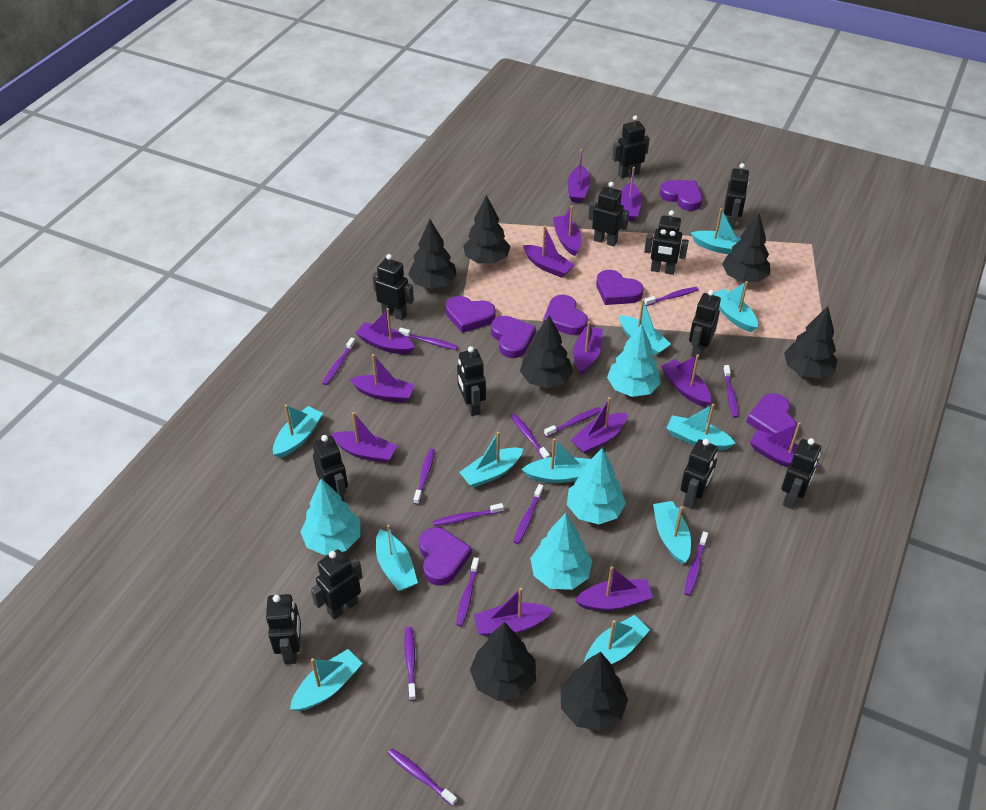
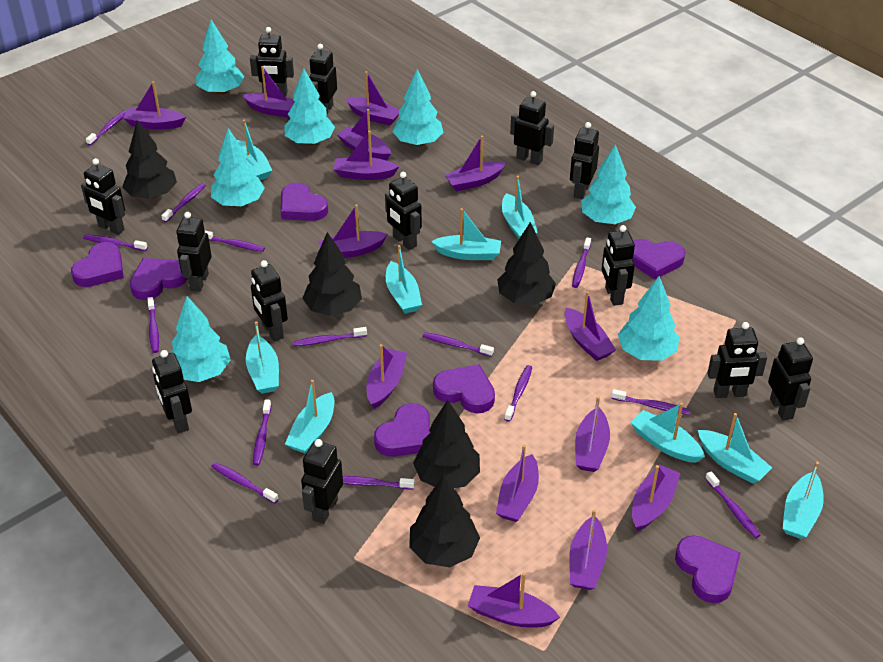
black robot: 12 -> 13
black tree: 7 -> 5
purple boat: 13 -> 14
purple toothbrush: 13 -> 14
turquoise boat: 11 -> 9
turquoise tree: 4 -> 7

